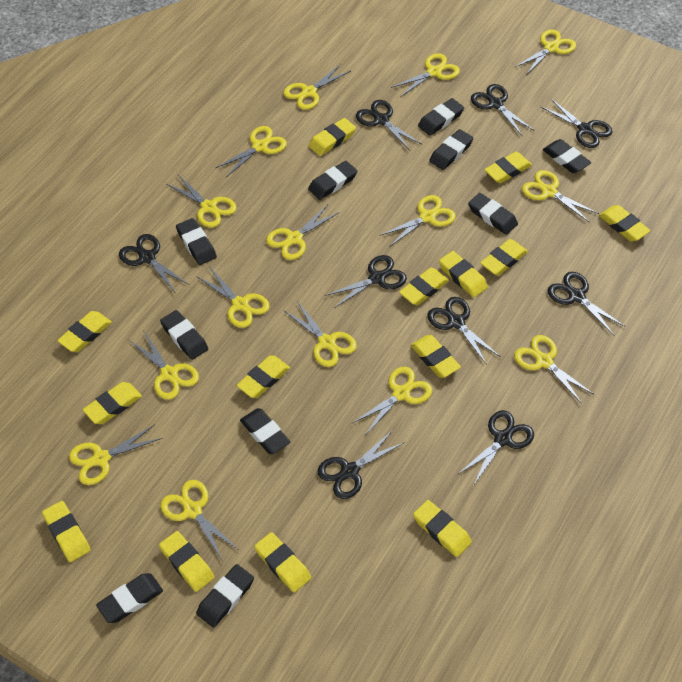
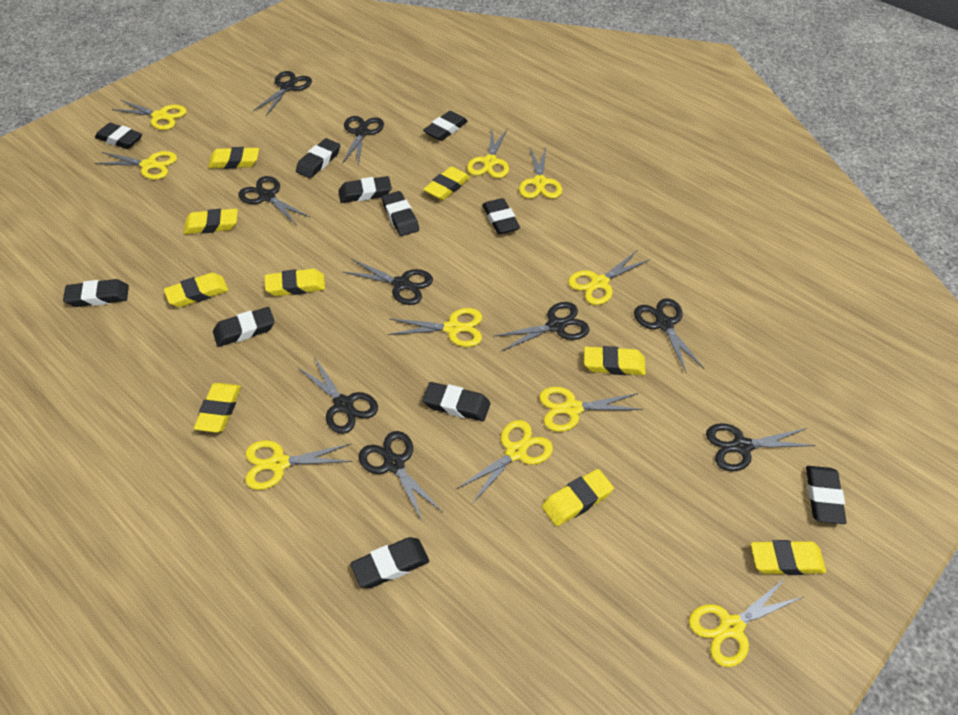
black eraser: 10 -> 11
yellow eraser: 14 -> 9
yellow scissors: 15 -> 10

